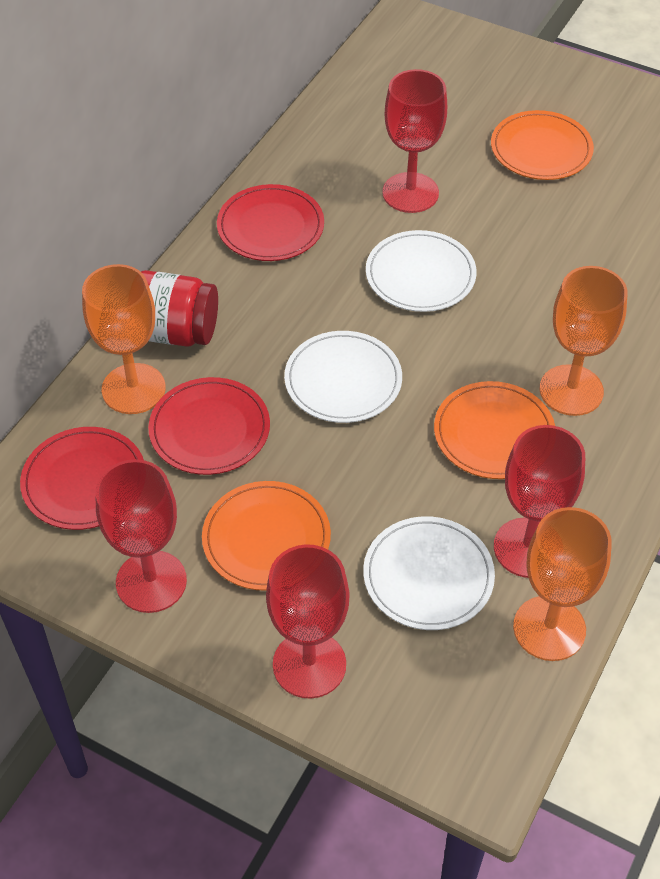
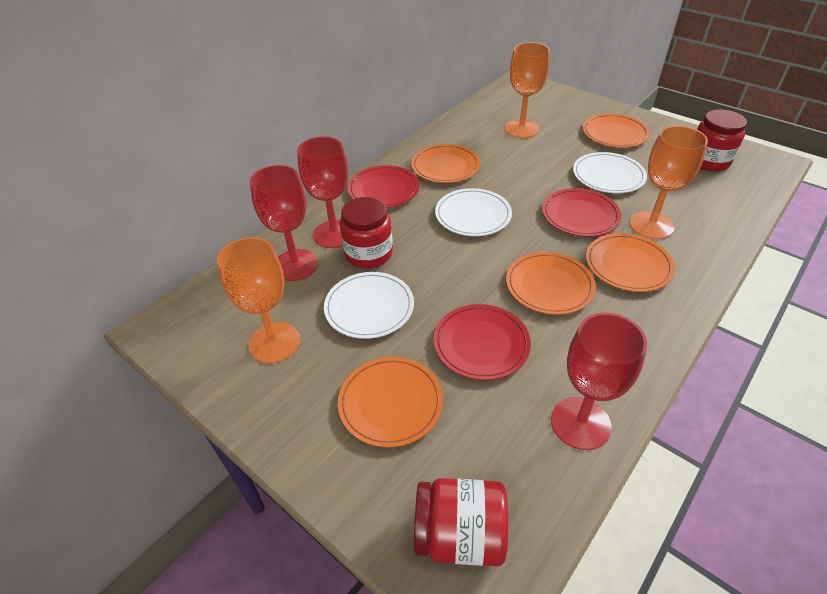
orange plate: 3 -> 5
red goblet: 4 -> 3
red jar: 1 -> 3

